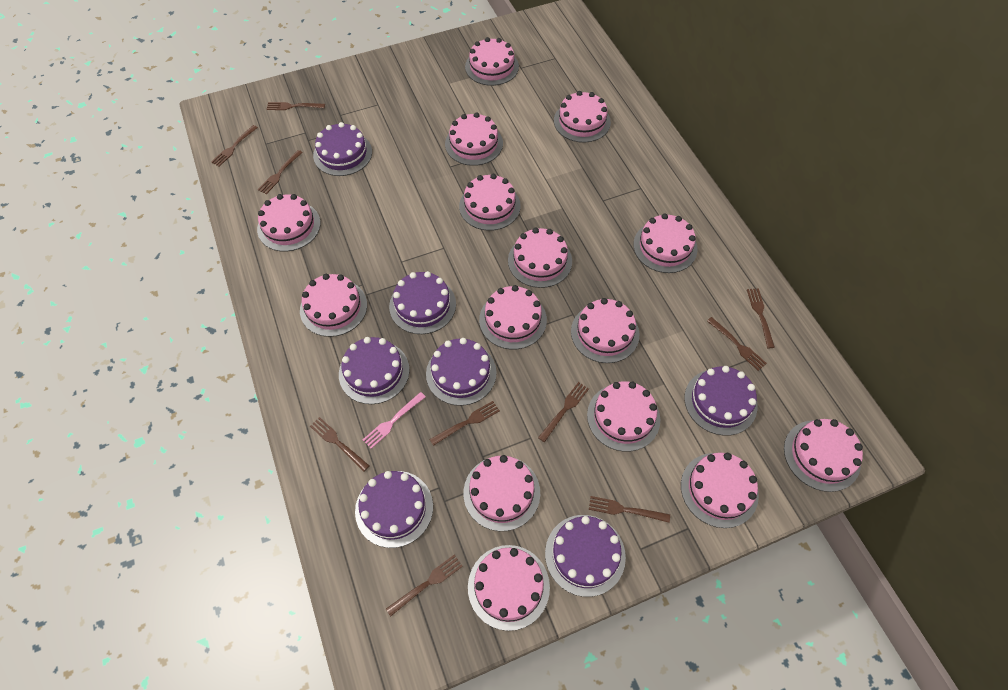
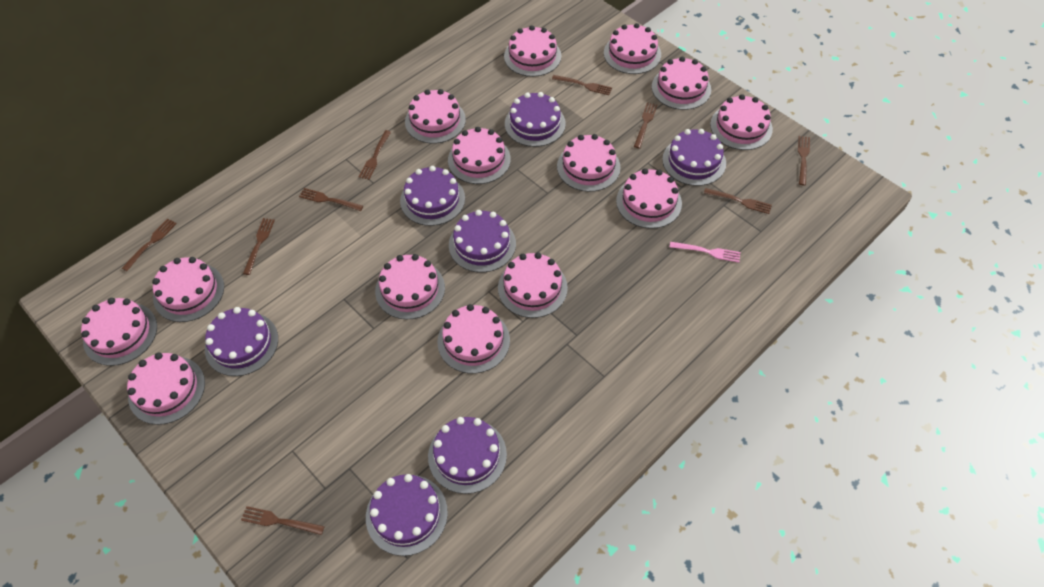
brown fork: 10 -> 9
pink cake: 15 -> 14

